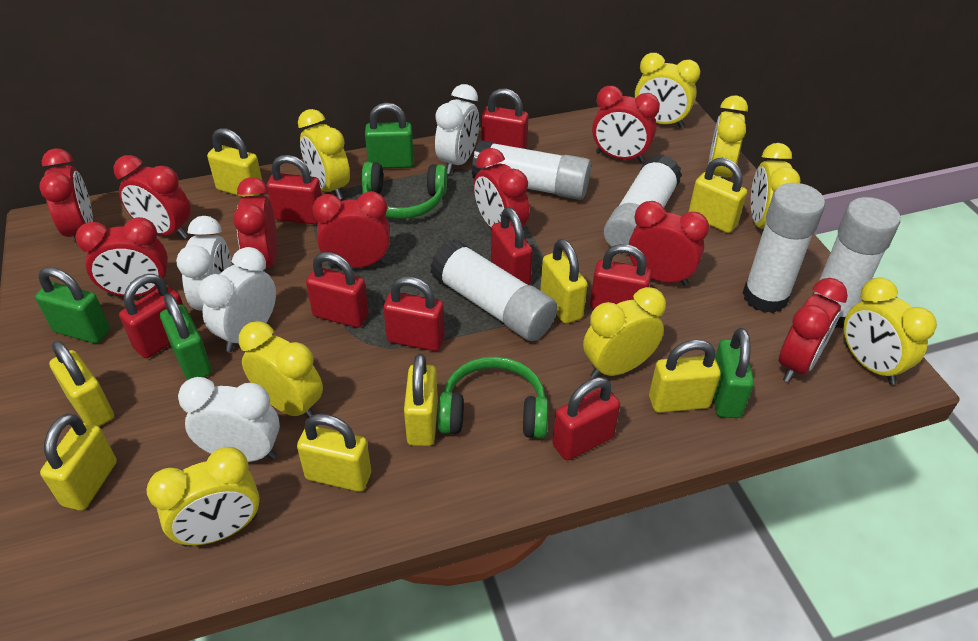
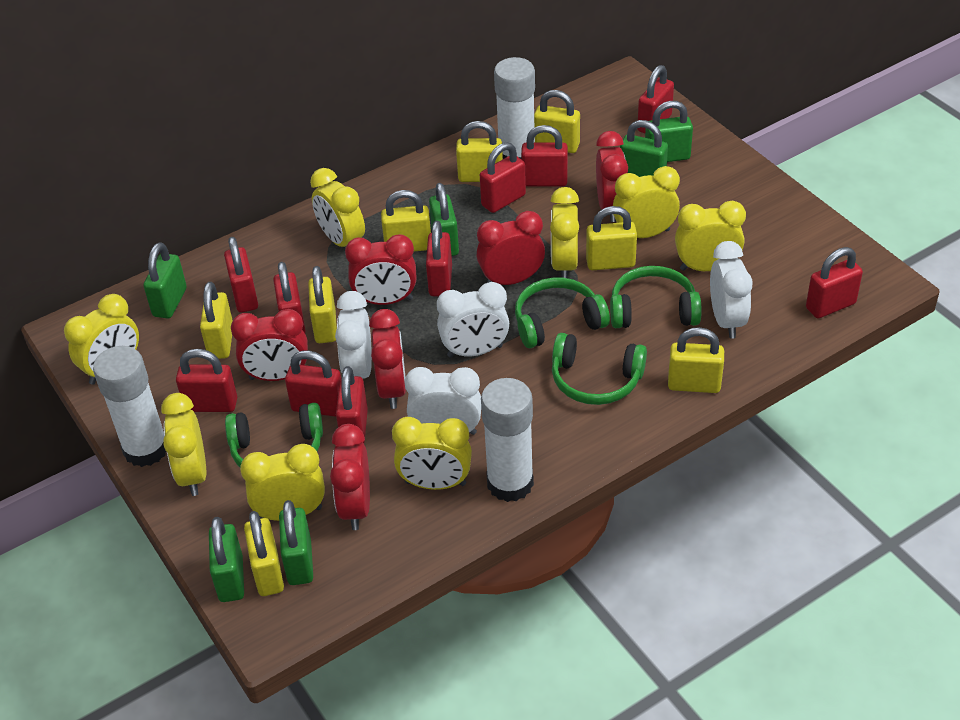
green headphones: 2 -> 4
green padlock: 4 -> 6
red clock: 9 -> 6
red padlock: 8 -> 10
white glue stick: 5 -> 3

